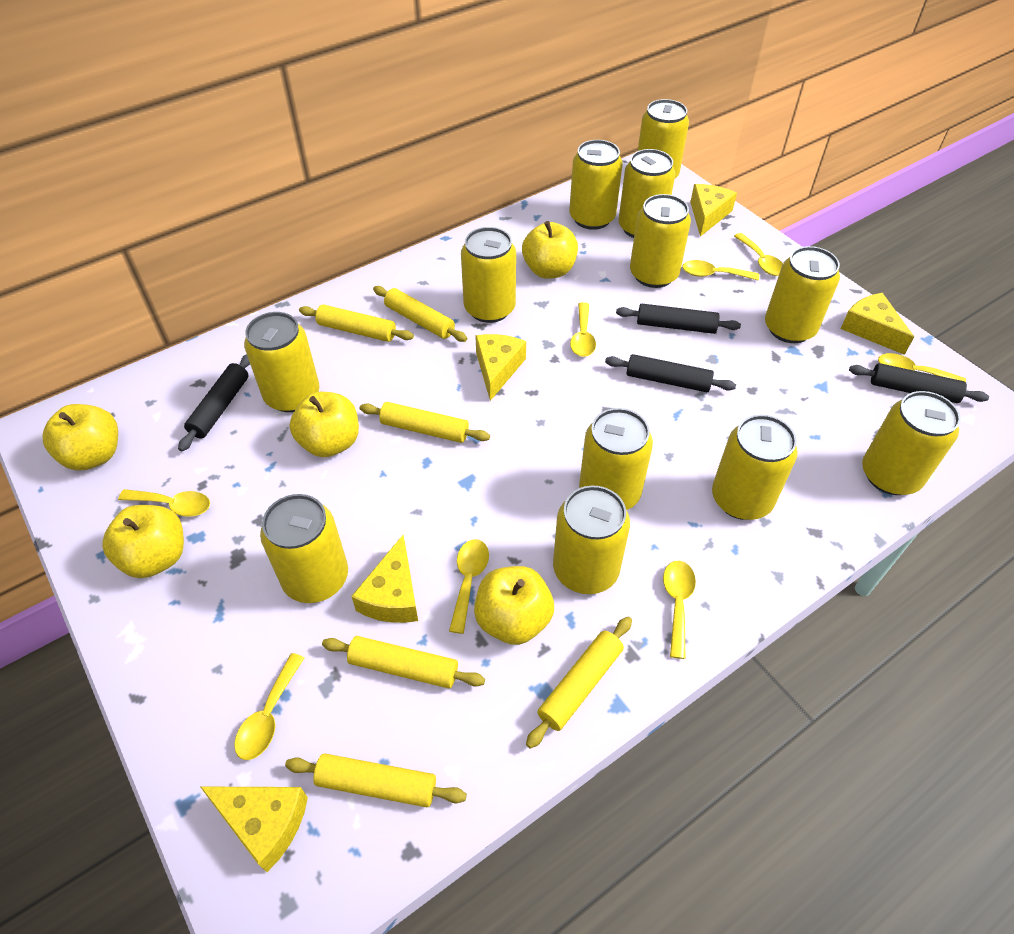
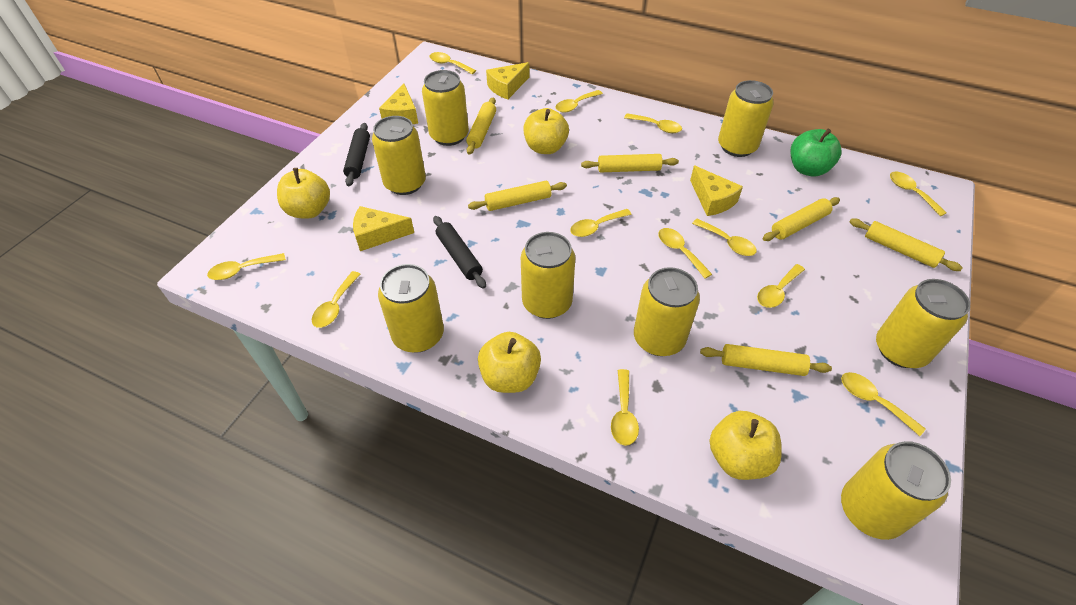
black rolling pin: 4 -> 2
green apple: 0 -> 1
yellow apple: 5 -> 4
yellow can: 12 -> 8
yellow cheese: 5 -> 4
yellow spoon: 8 -> 12

